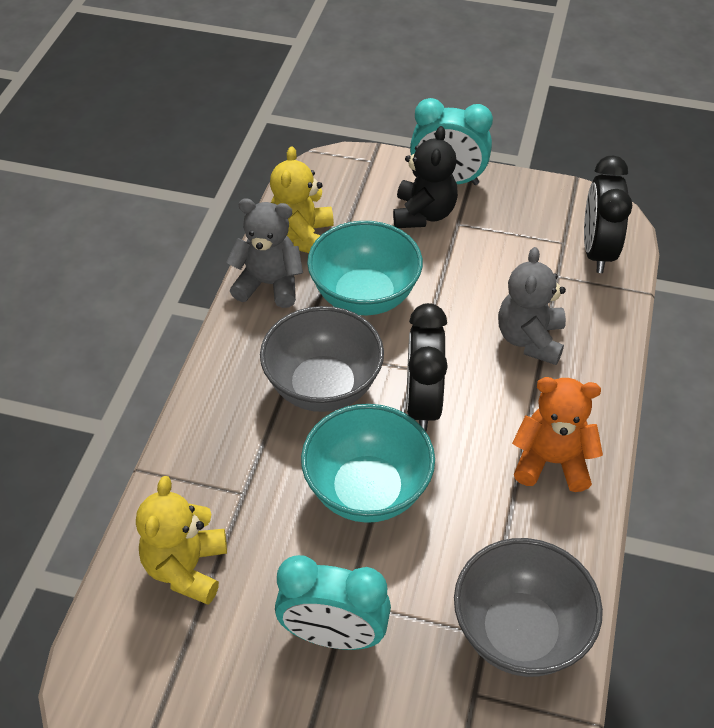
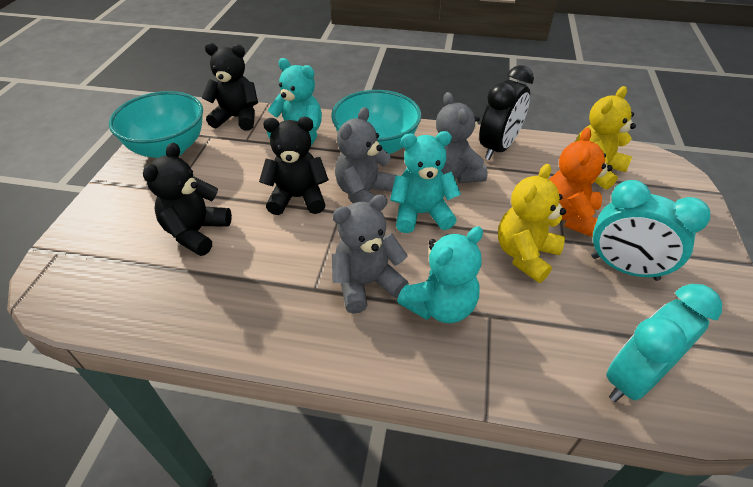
black clock: 2 -> 1
black teddy bear: 1 -> 3
grey bowl: 2 -> 0
grey teddy bear: 2 -> 3
turquoise teddy bear: 0 -> 3

